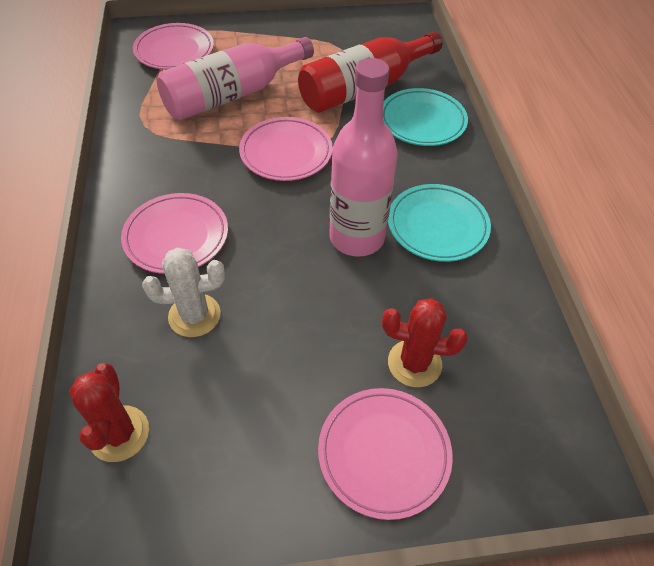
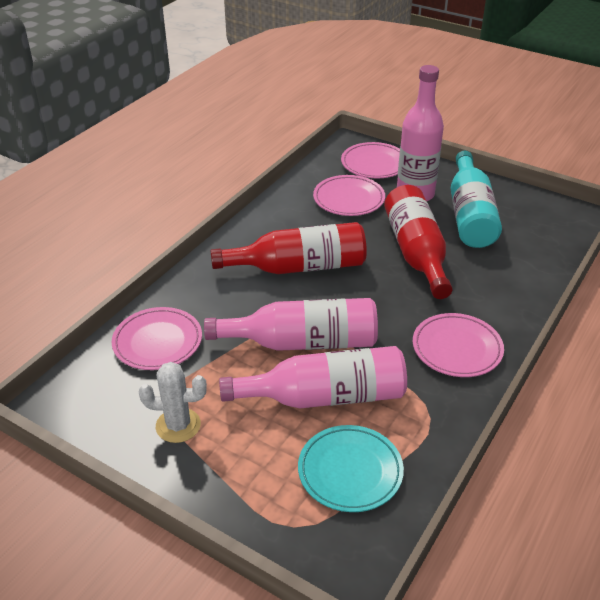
pink bottle: 2 -> 3
red bottle: 1 -> 2
red cactus: 2 -> 0
turquoise bottle: 0 -> 1
turquoise plate: 2 -> 1

